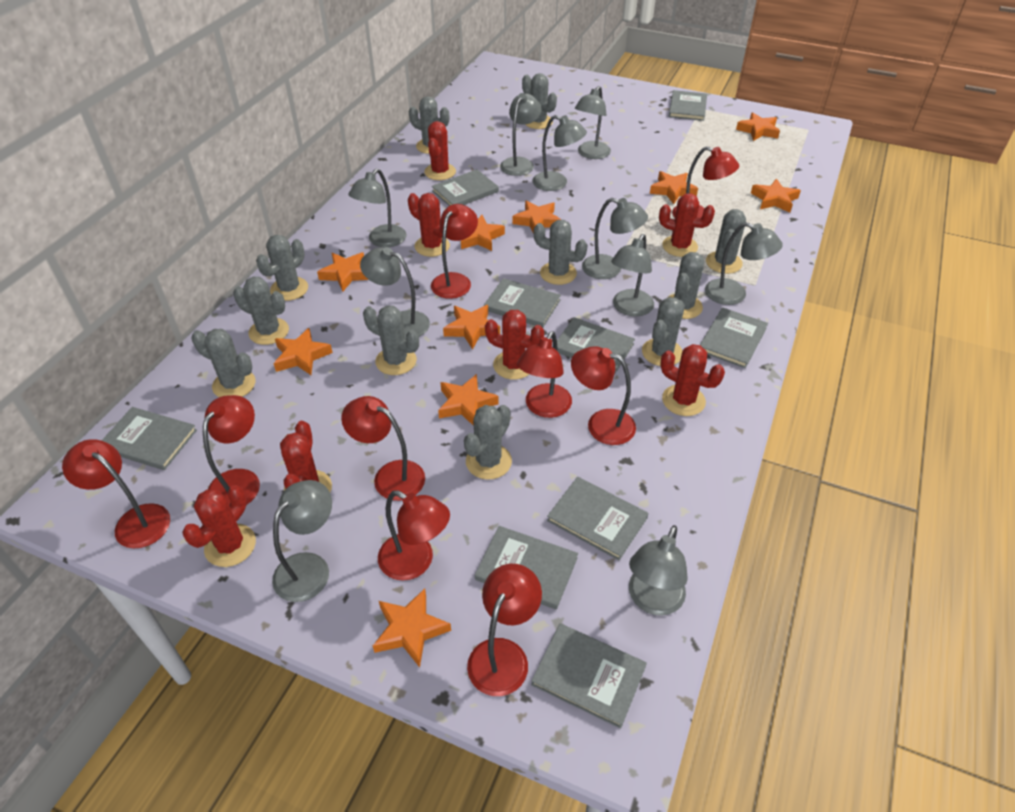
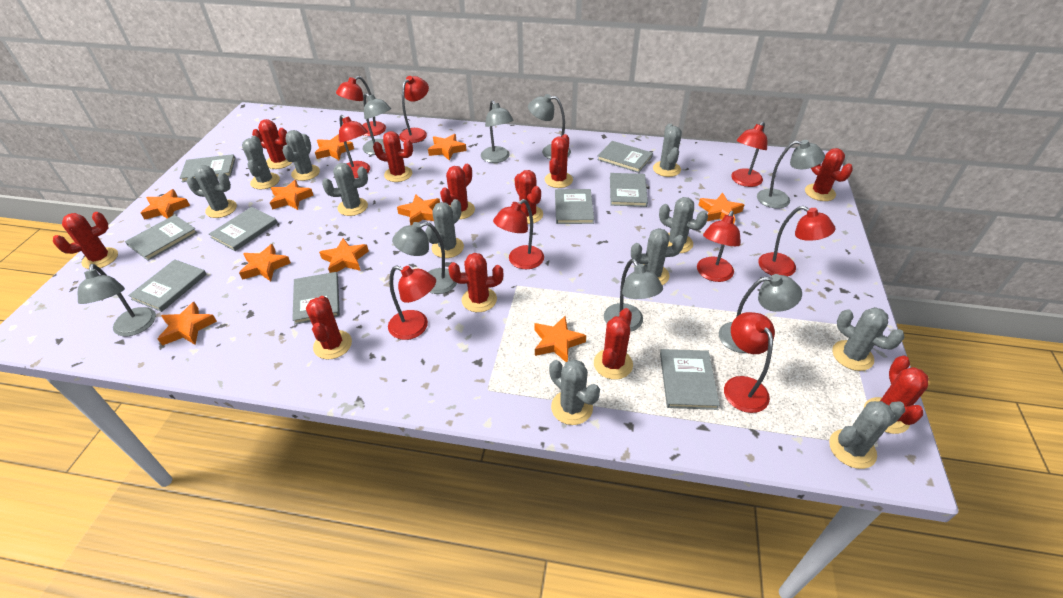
grey lamp: 10 -> 8
red cactus: 7 -> 11

